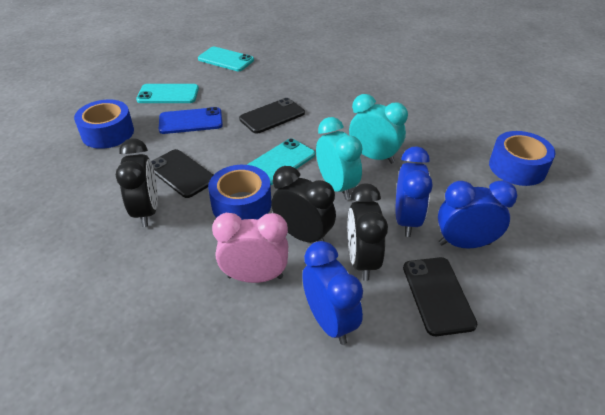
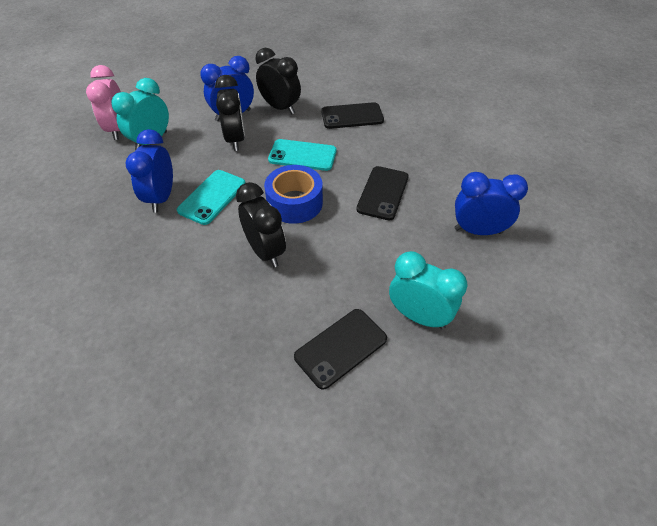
blue phone: 1 -> 0
blue tape: 3 -> 1
turquoise phone: 3 -> 2

